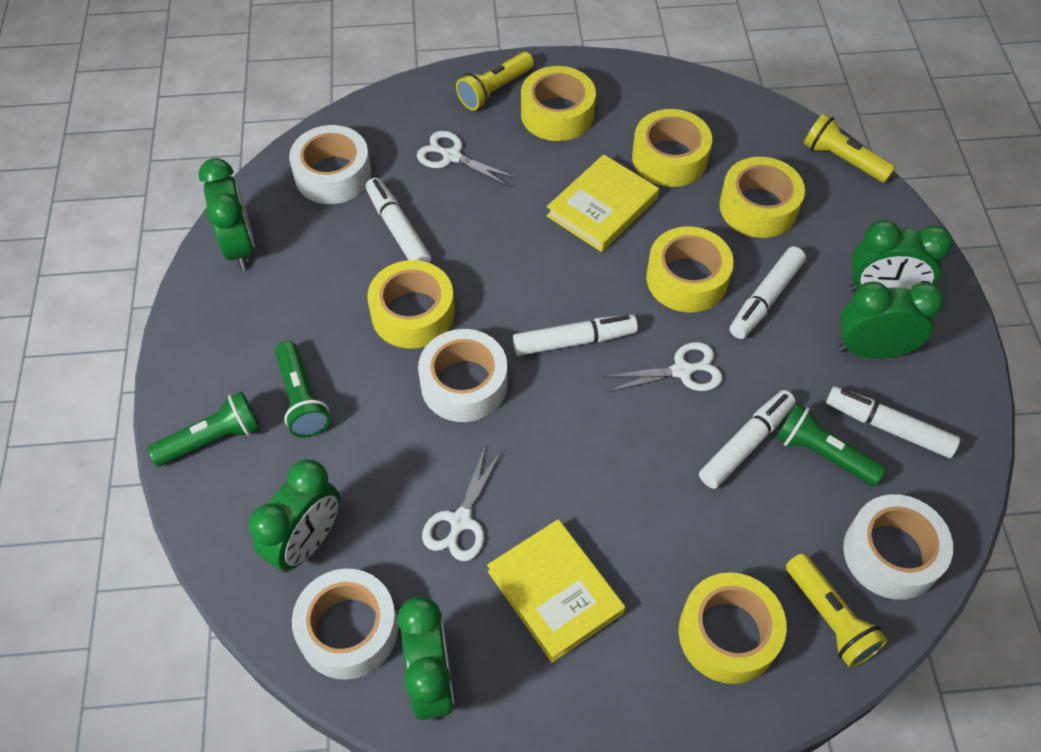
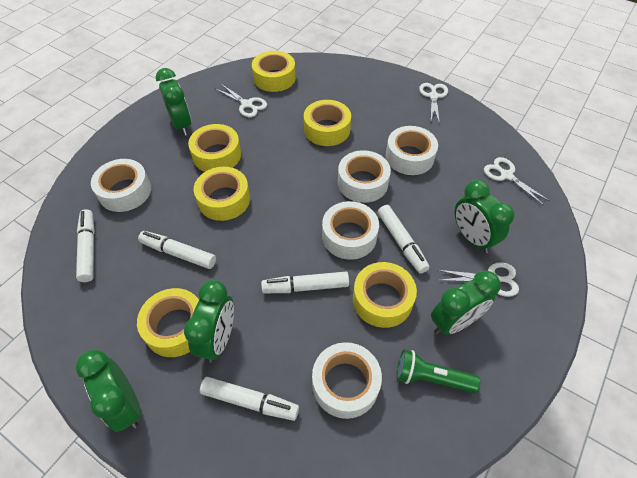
green flashlight: 3 -> 1
white scissors: 3 -> 4
white tape: 4 -> 5
yellow book: 2 -> 0
yellow flashlight: 3 -> 0

